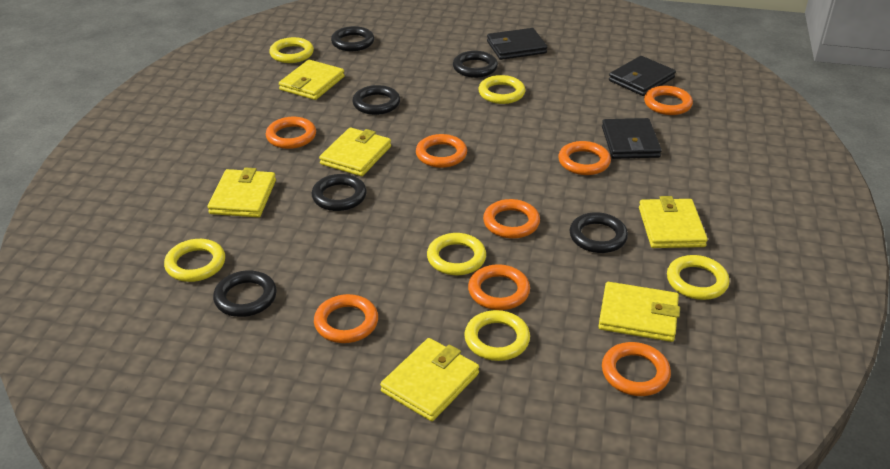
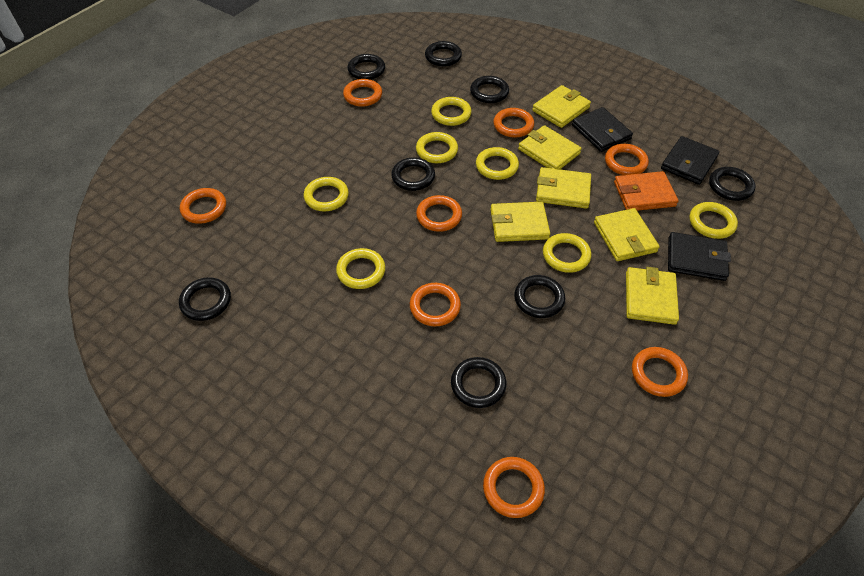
black ring: 6 -> 8
orange wallet: 0 -> 1
yellow ring: 6 -> 7

